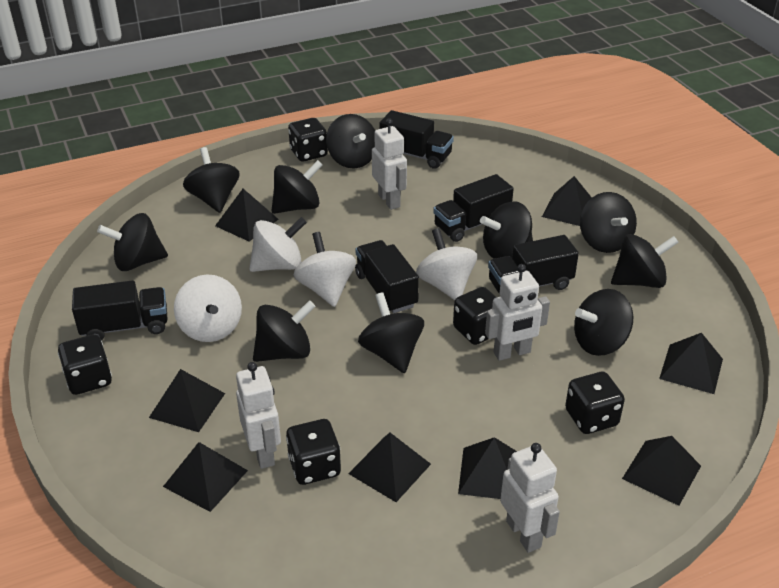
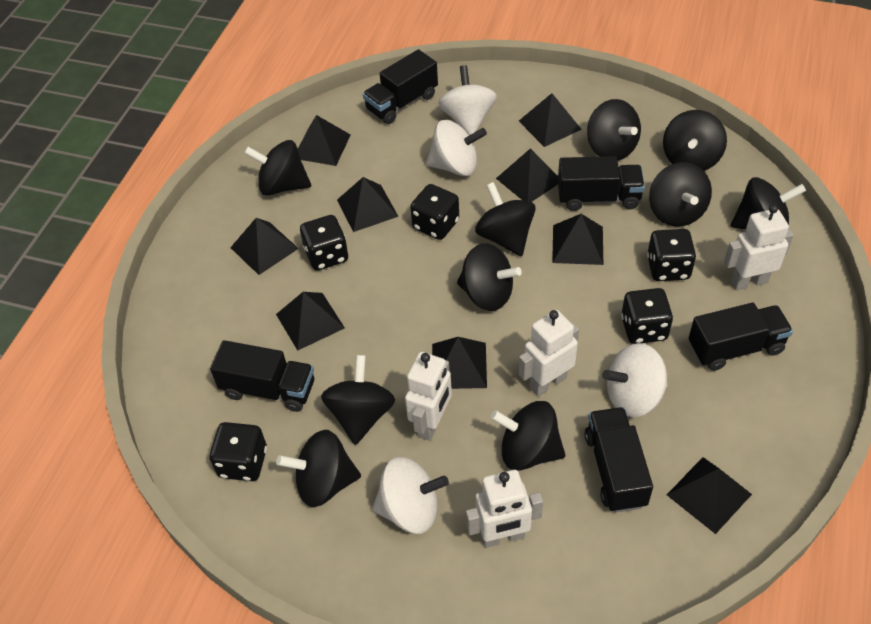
black pyramid: 8 -> 9

